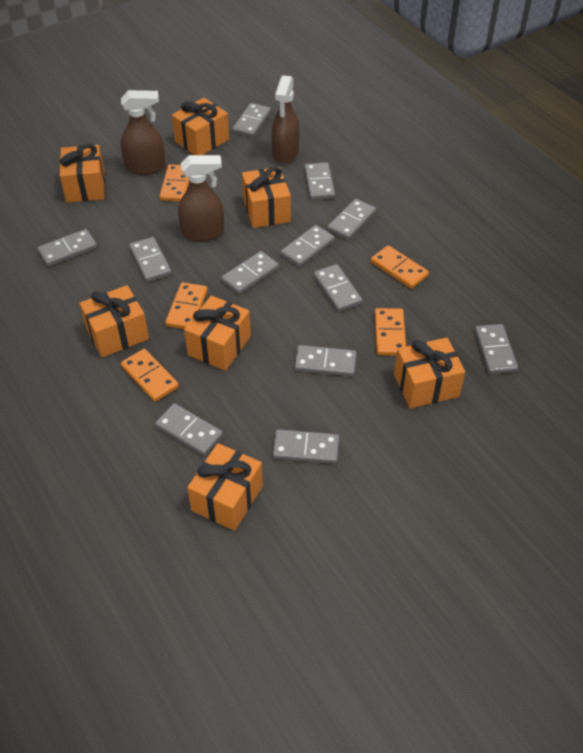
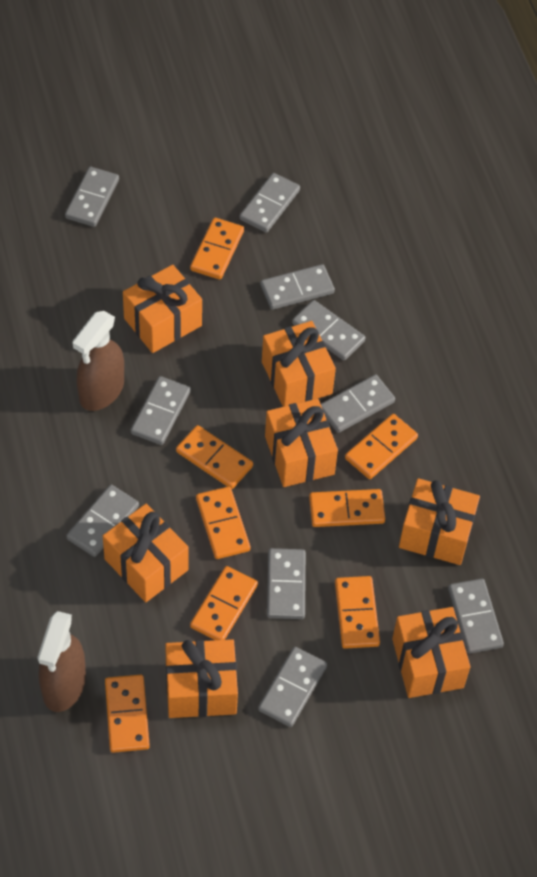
brown spray bottle: 3 -> 2
grey domino: 12 -> 10
orange domino: 5 -> 8

